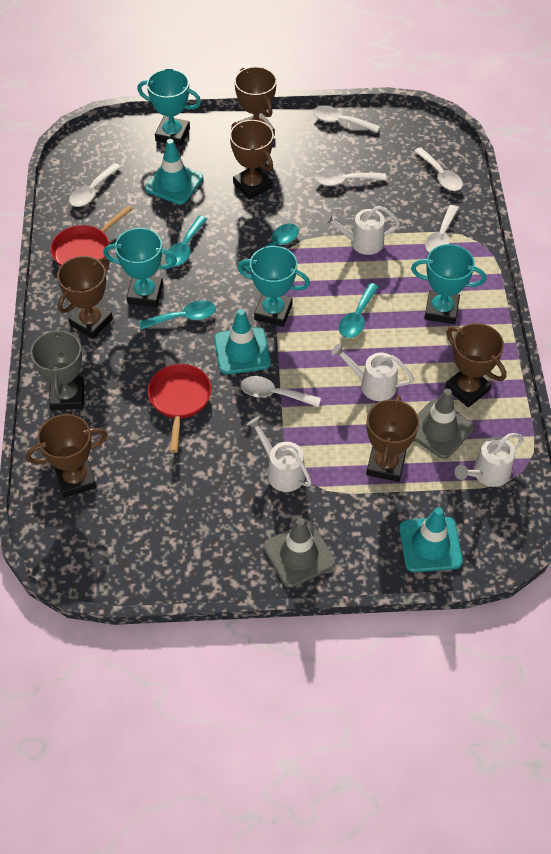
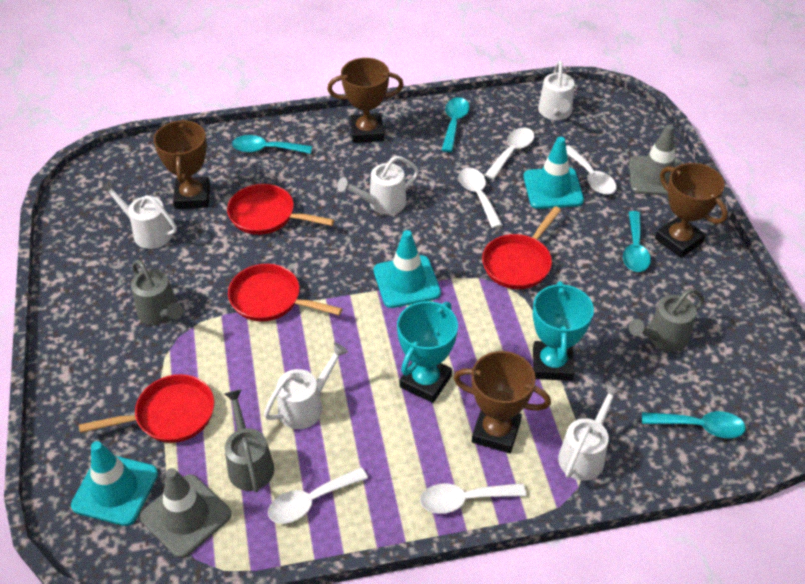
brown trophy: 6 -> 4
grey trophy: 1 -> 0
grey watering can: 0 -> 3
red pan: 2 -> 4
turquoise trophy: 4 -> 2
white spoon: 6 -> 5
white watering can: 4 -> 5

